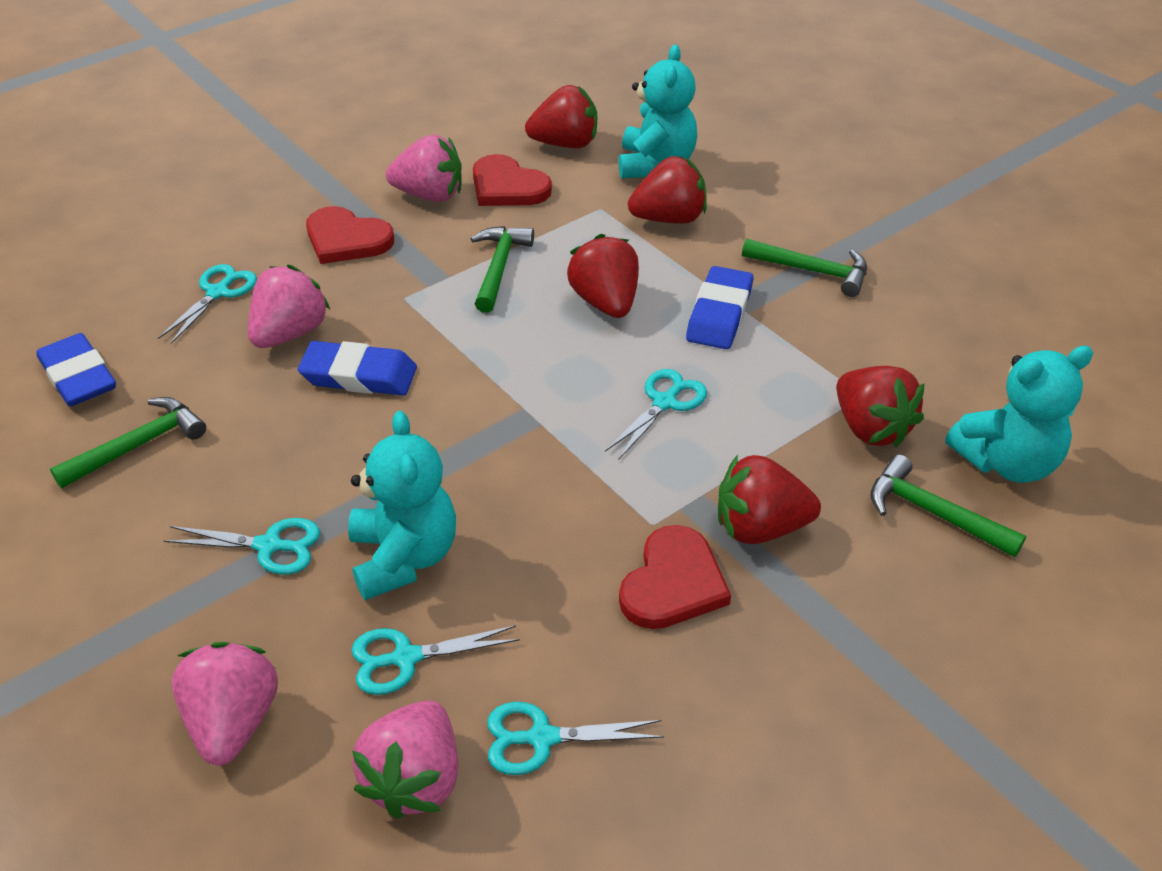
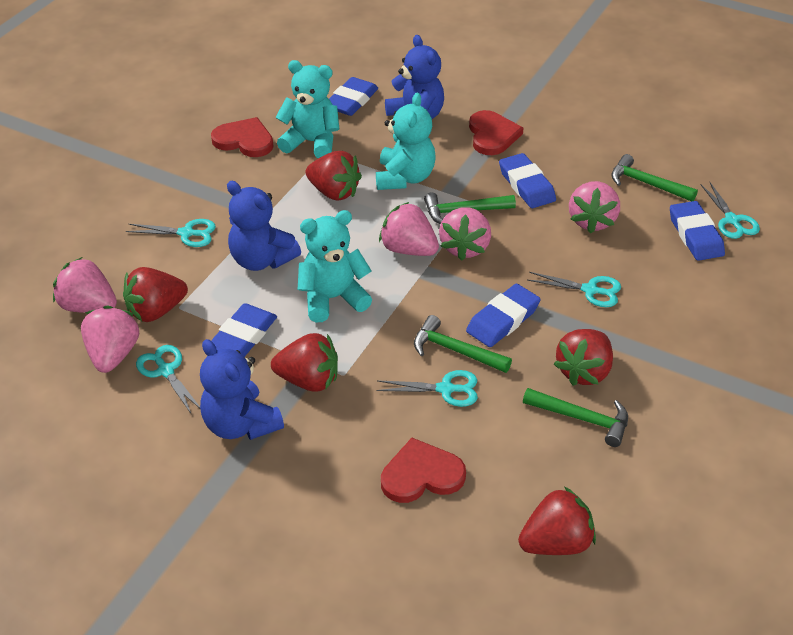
blue eraser: 3 -> 5
blue teddy bear: 0 -> 3
pink strawberry: 4 -> 5

